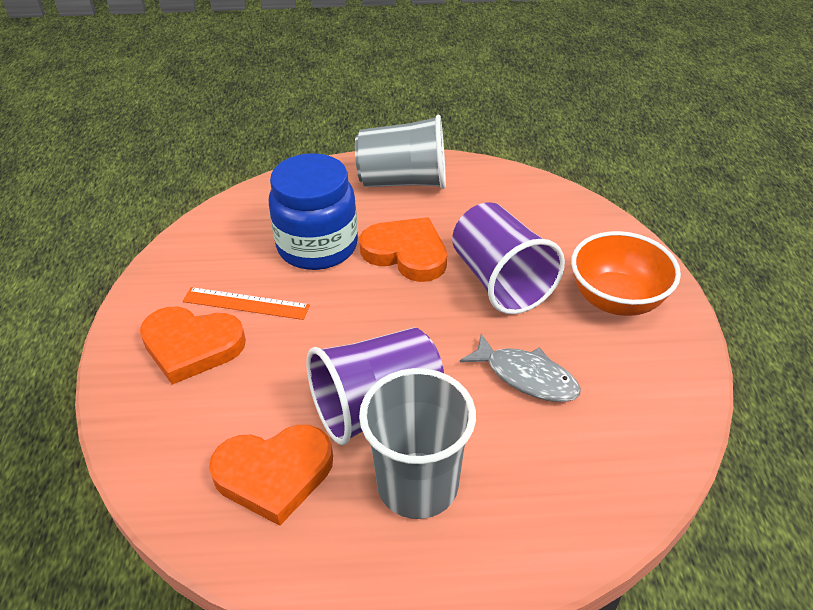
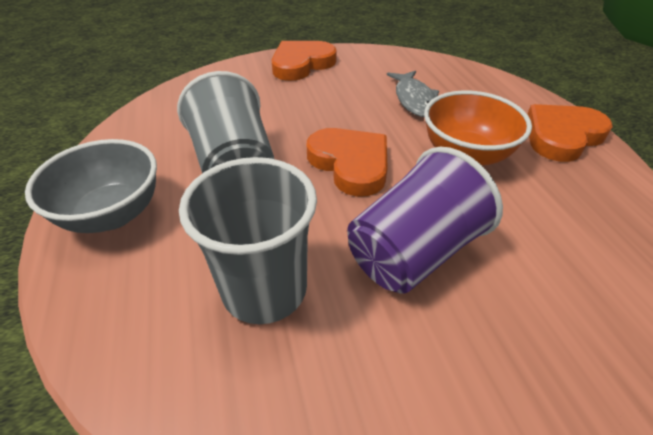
blue jar: 1 -> 0
grey bowl: 0 -> 1
orange ruler: 1 -> 0
purple cup: 2 -> 1

